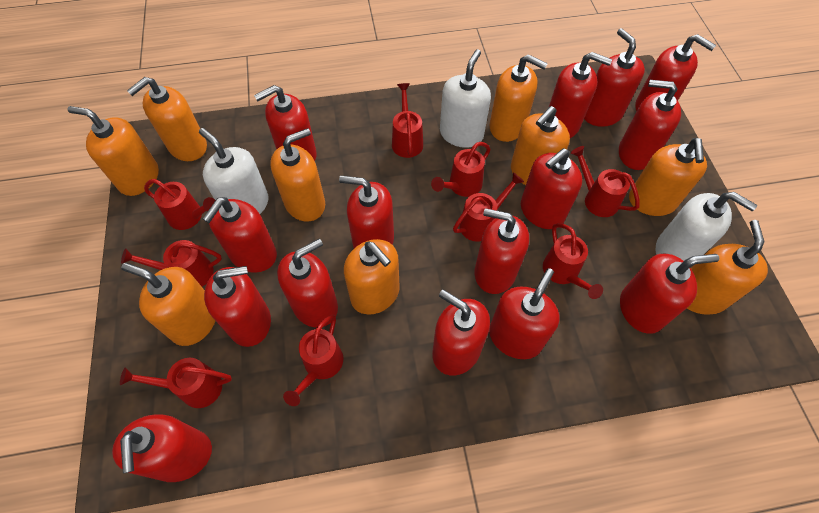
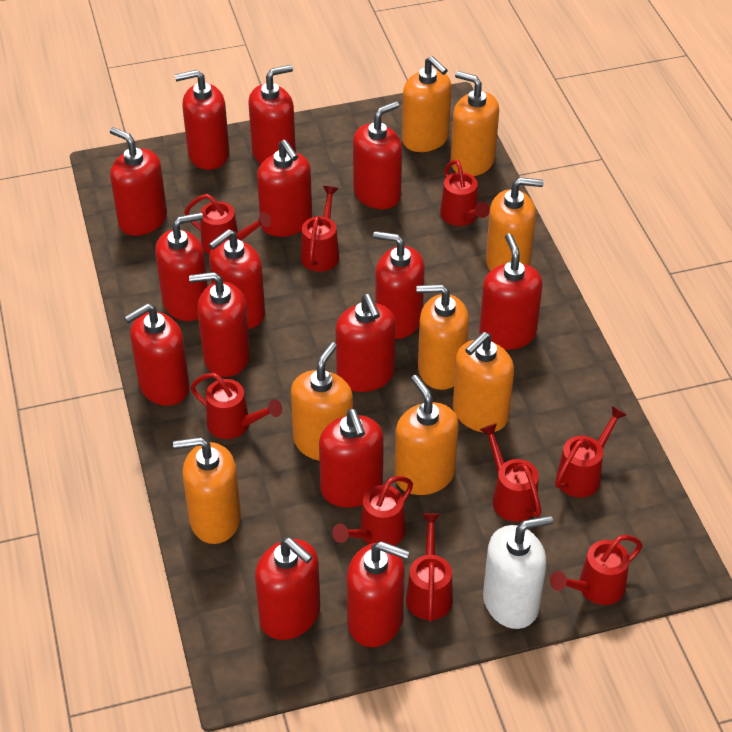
orange soap dispenser: 9 -> 8
white soap dispenser: 3 -> 1

